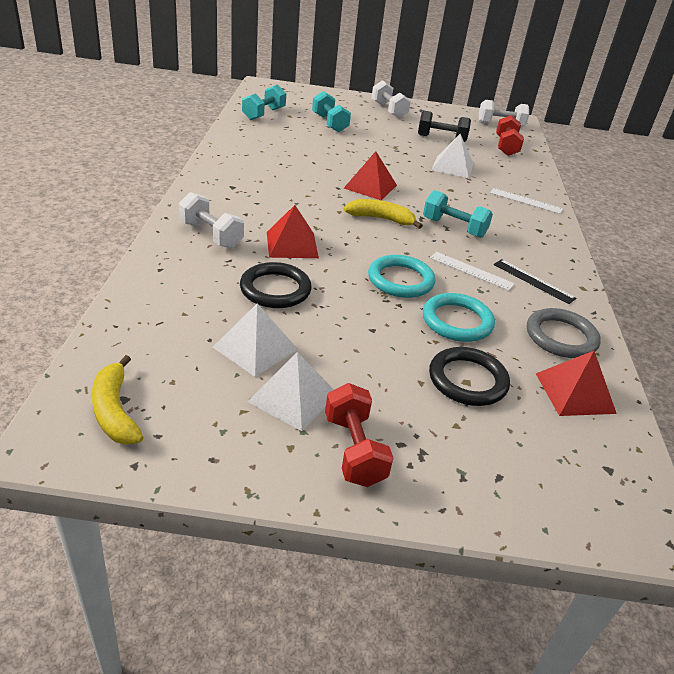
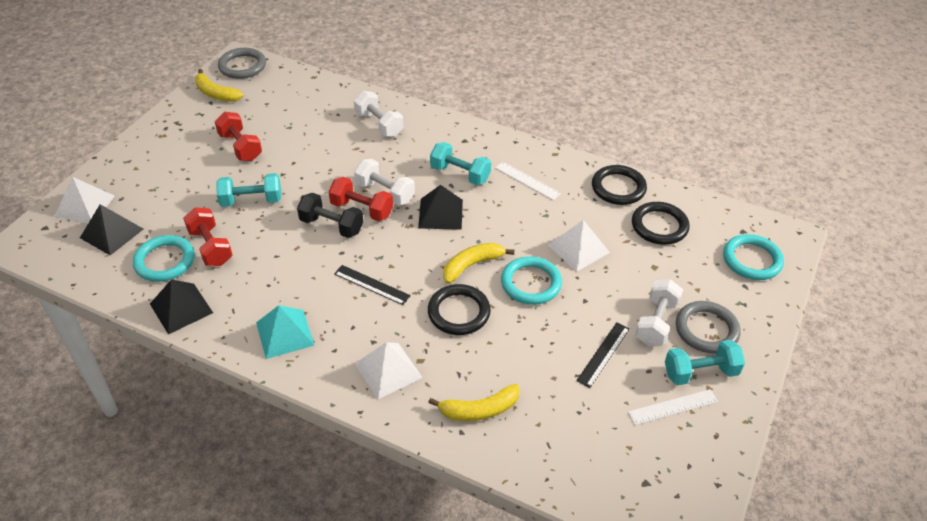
black pyramid: 0 -> 3
black ring: 2 -> 3
black ruler: 1 -> 2
grey ring: 1 -> 2
red dumbbell: 2 -> 3
red pyramid: 3 -> 0
turquoise pyramid: 0 -> 1
turquoise ring: 2 -> 3
yellow banana: 2 -> 3

